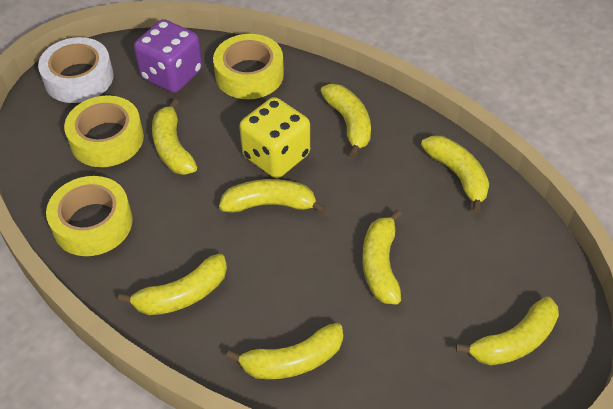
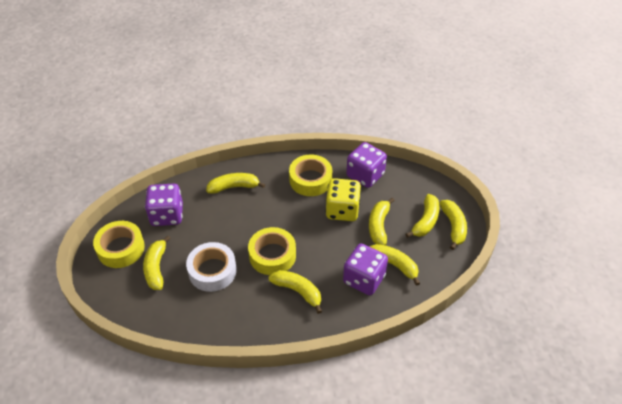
purple dice: 1 -> 3
yellow banana: 8 -> 7

